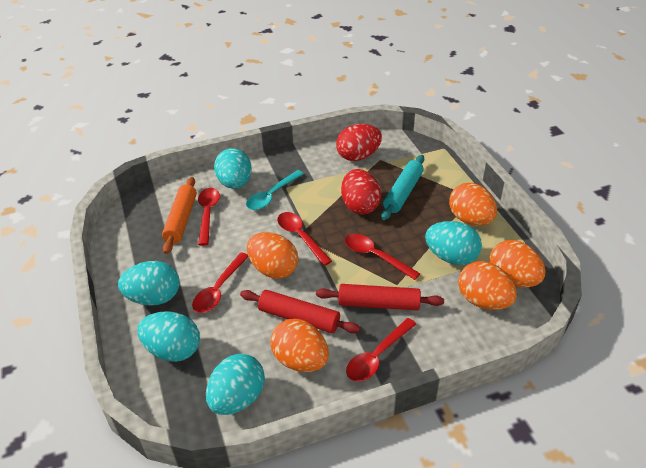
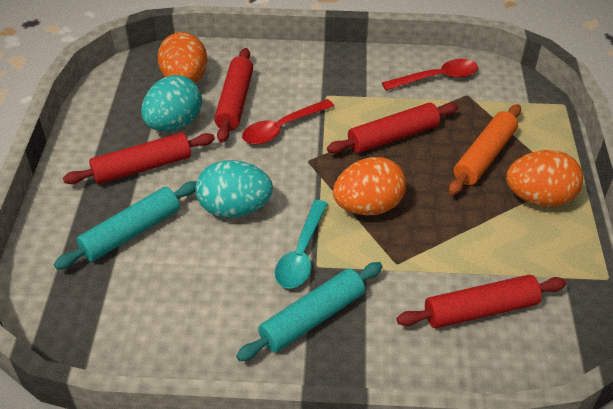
orange egg: 5 -> 3
red egg: 2 -> 0
red rolling pin: 2 -> 4
red spoon: 5 -> 2
turquoise egg: 5 -> 2
turquoise rolling pin: 1 -> 2

